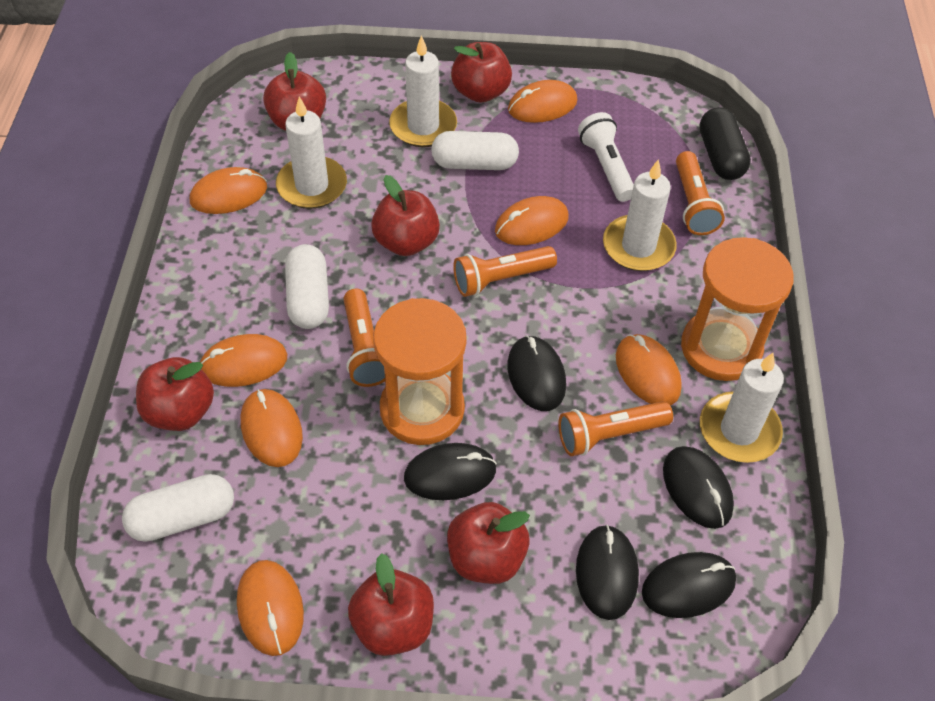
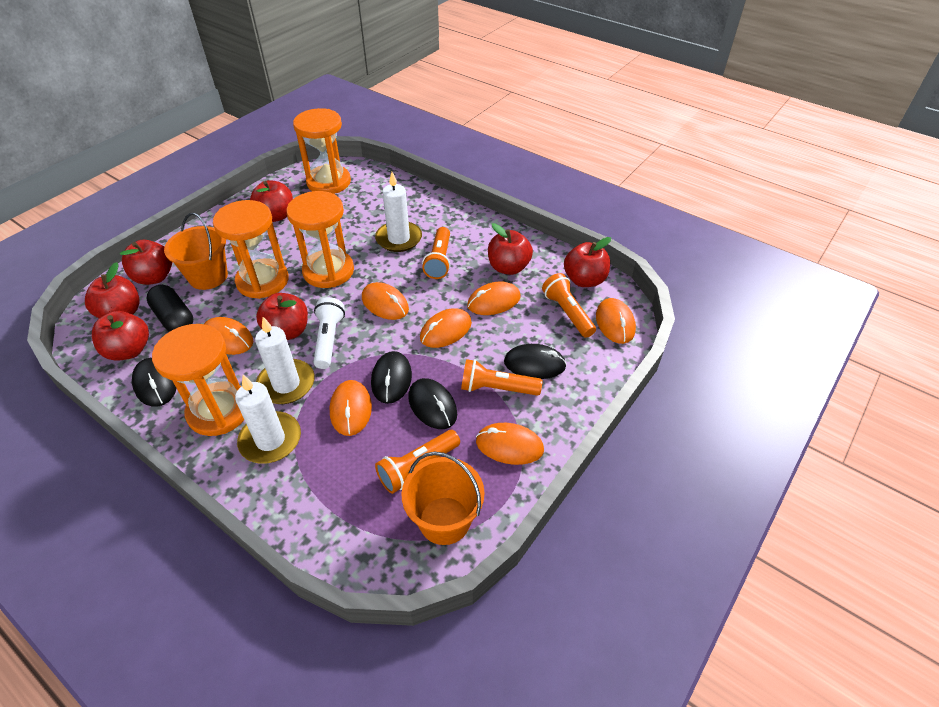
black mouse: 5 -> 4
orange bucket: 0 -> 2
orange hourglass: 2 -> 4
red apple: 6 -> 7
white candle: 4 -> 3
white capsule: 3 -> 0

